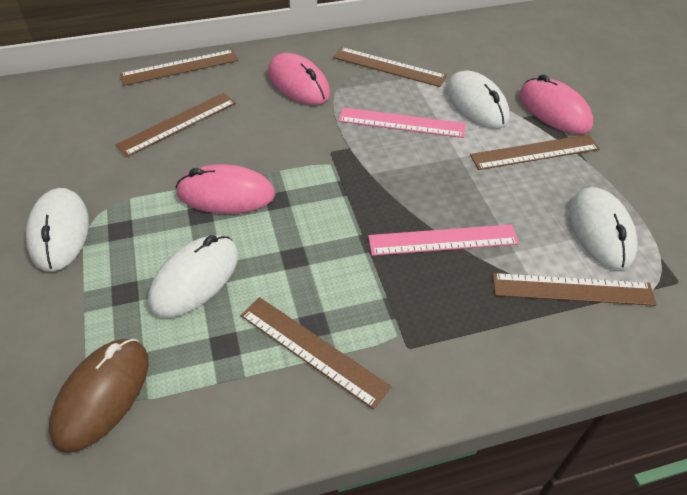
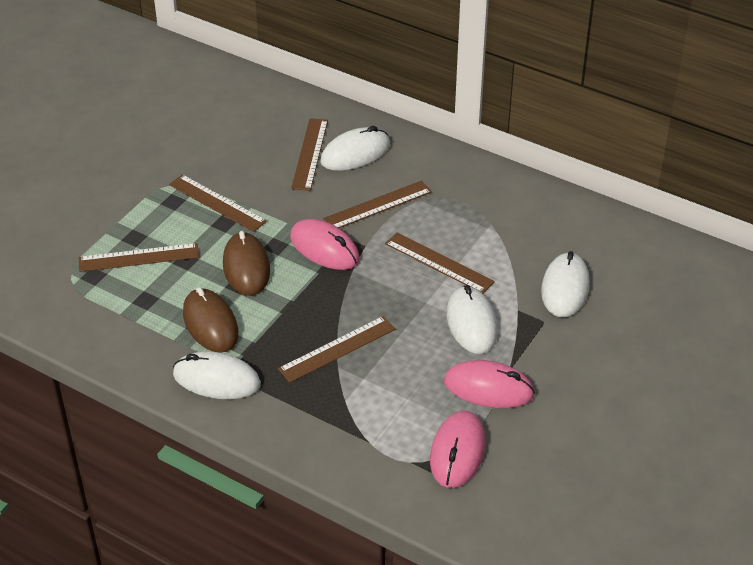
brown mouse: 1 -> 2
pink ruler: 2 -> 0

